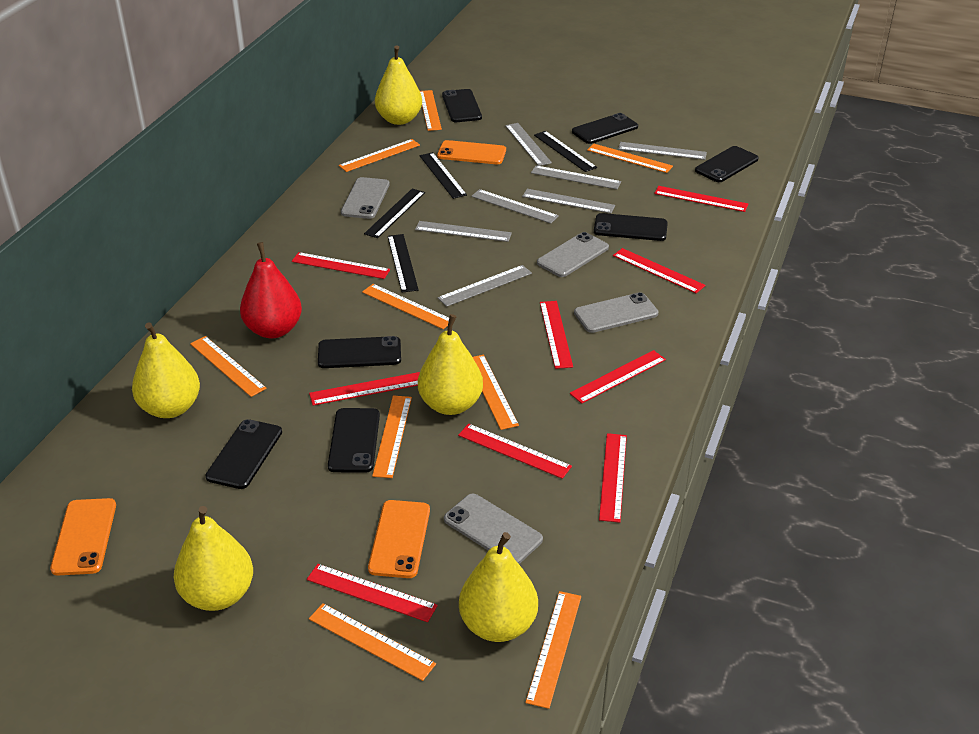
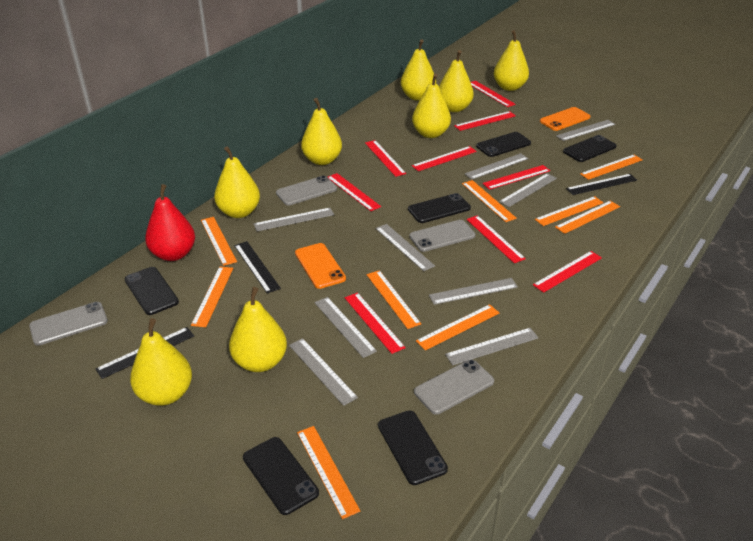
black phone: 7 -> 6
black ruler: 4 -> 3
grey ruler: 7 -> 9
orange phone: 3 -> 2
yellow pear: 5 -> 8

